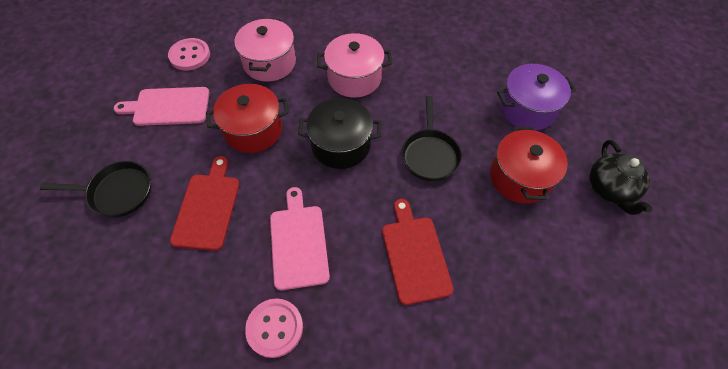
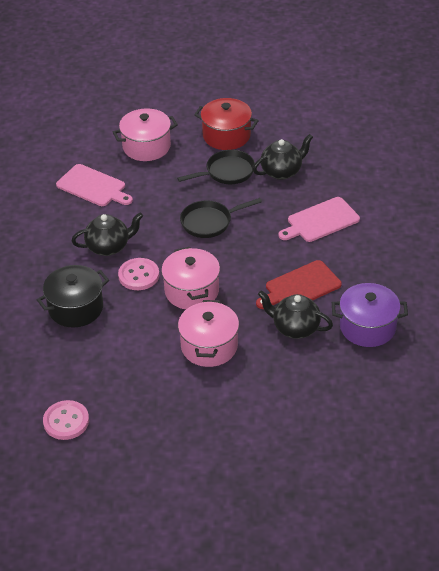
black teapot: 1 -> 3
pink pot: 2 -> 3
red cutting board: 2 -> 1
red pot: 2 -> 1

